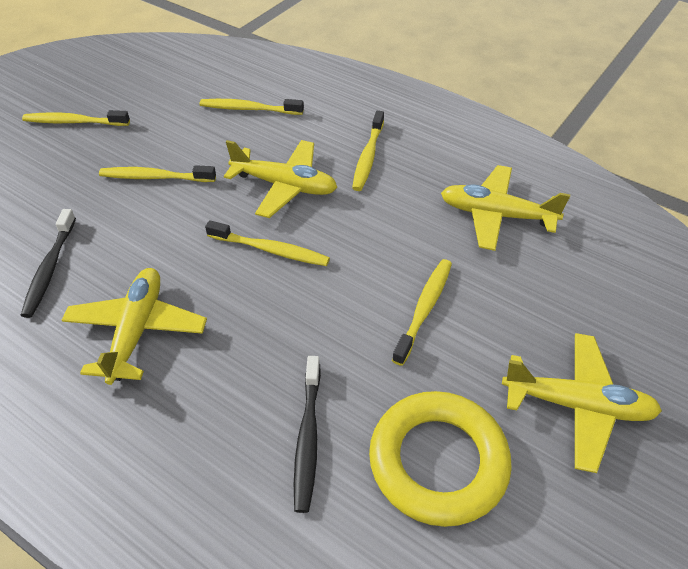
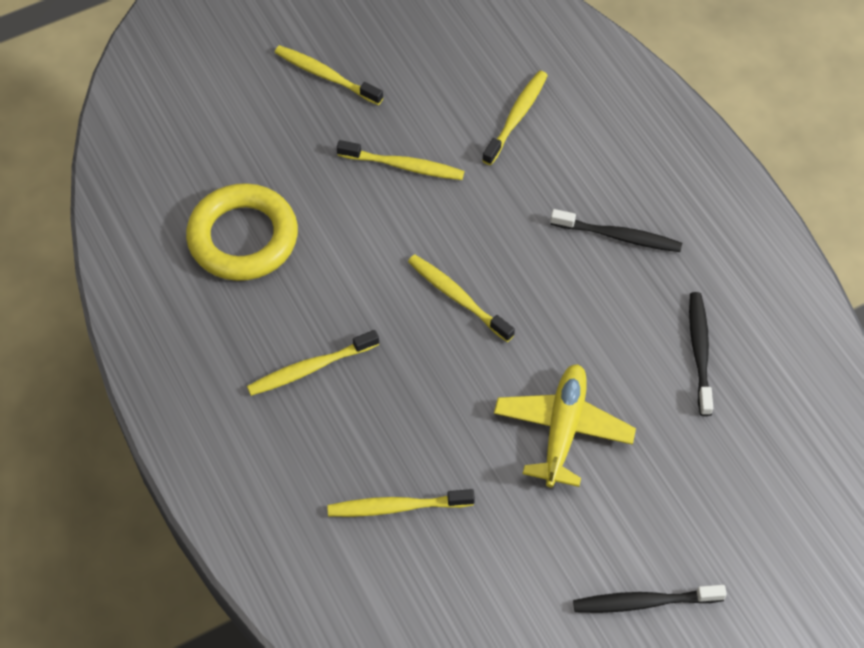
black toothbrush: 2 -> 3
yellow plane: 4 -> 1

